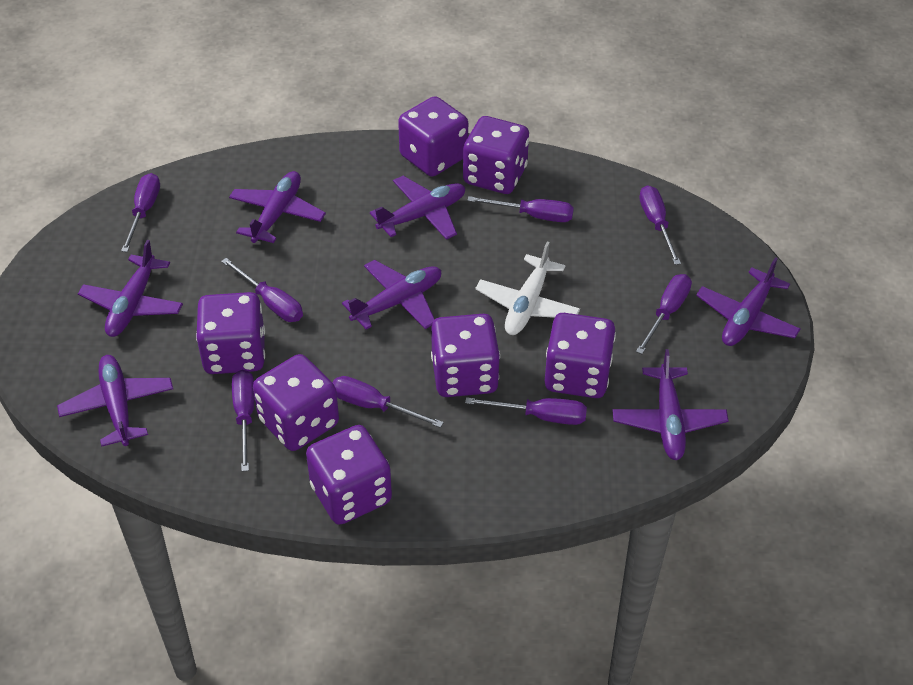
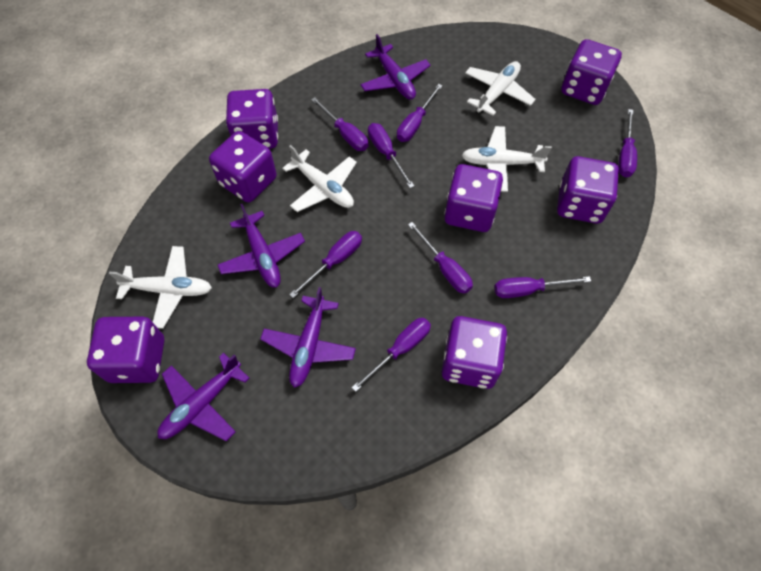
purple plane: 7 -> 4
white plane: 1 -> 4

